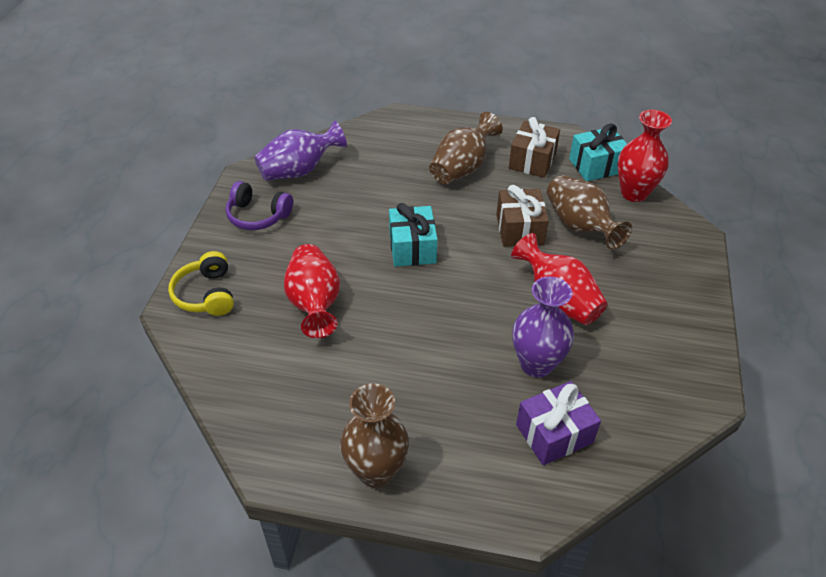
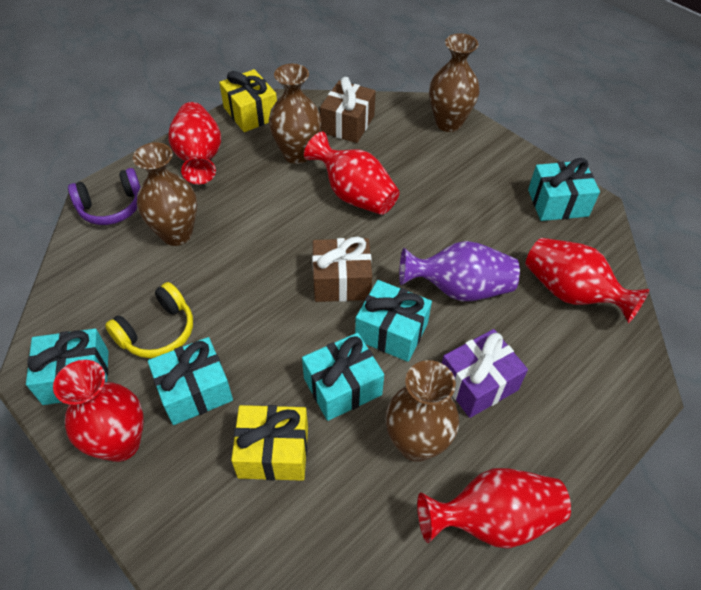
brown vase: 3 -> 4
purple vase: 2 -> 1
red vase: 3 -> 5
turquoise gift: 2 -> 5
yellow gift: 0 -> 2

